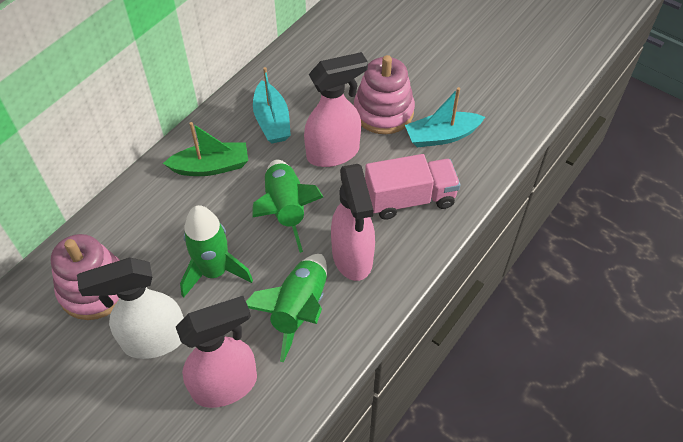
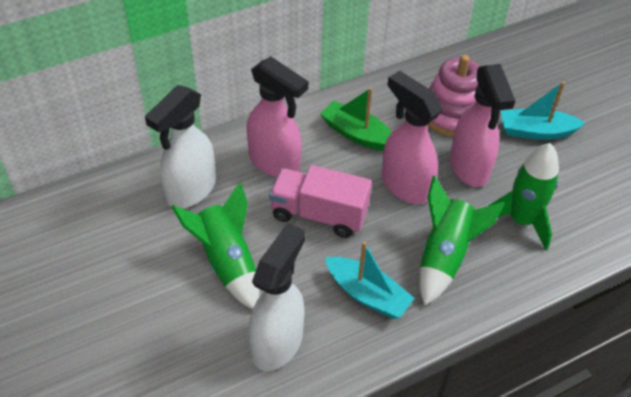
pink stacking toy: 2 -> 1
white spray bottle: 1 -> 2

